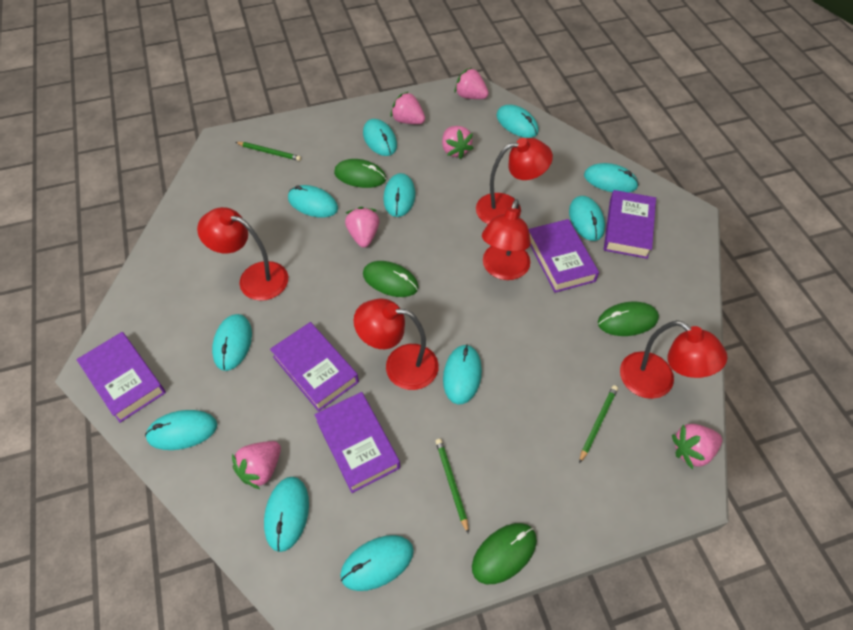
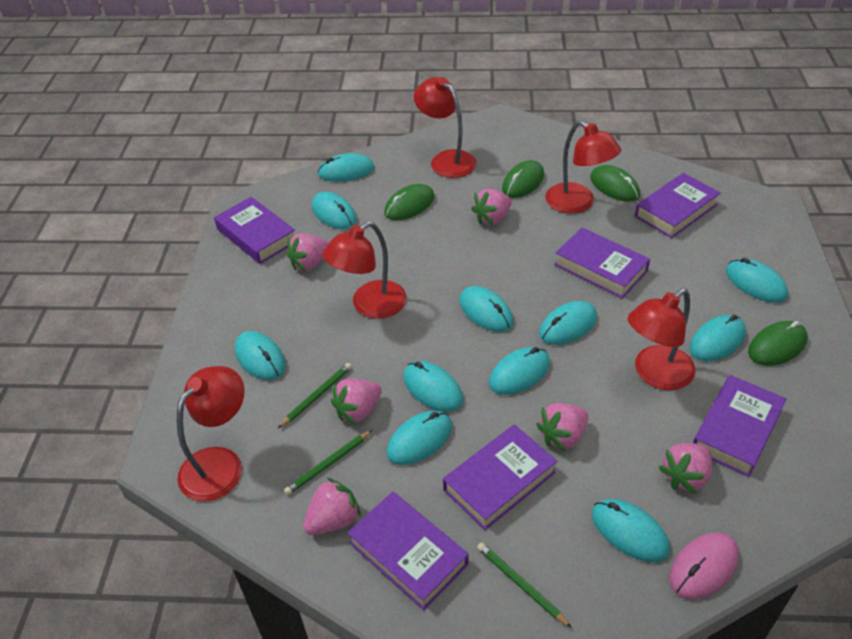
pink mouse: 0 -> 1
purple book: 5 -> 6

